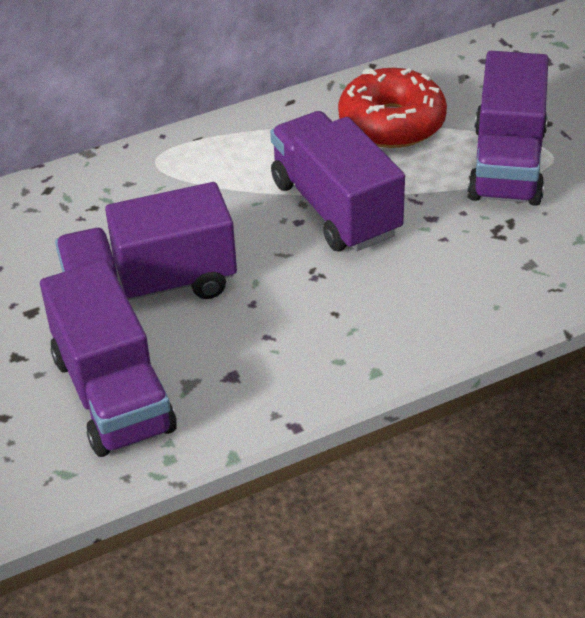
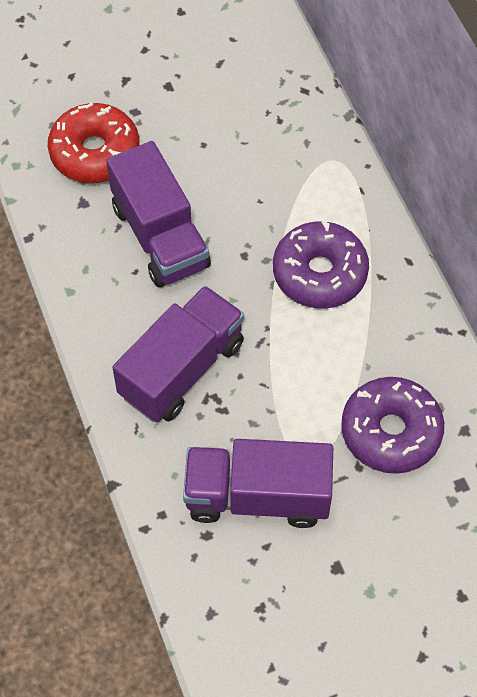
purple donut: 0 -> 2
purple truck: 4 -> 3

